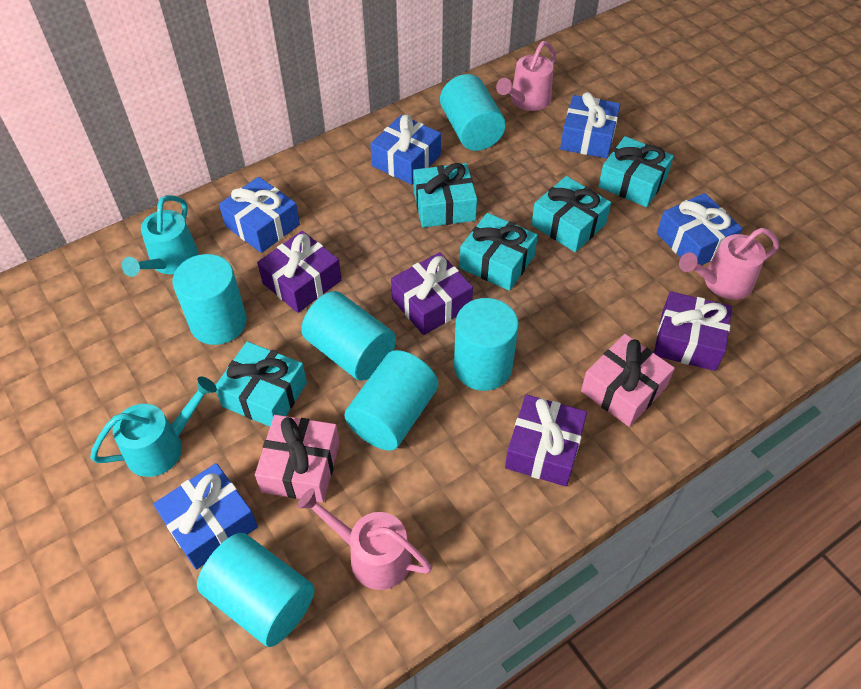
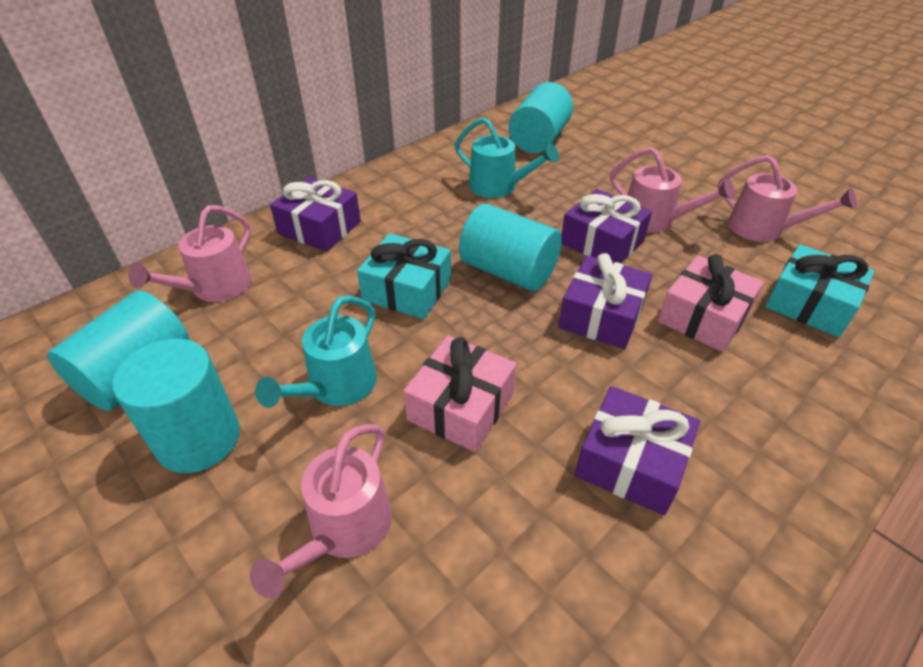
blue gift: 5 -> 0
pink watering can: 3 -> 4
turquoise cylinder: 6 -> 4
turquoise gift: 5 -> 2

